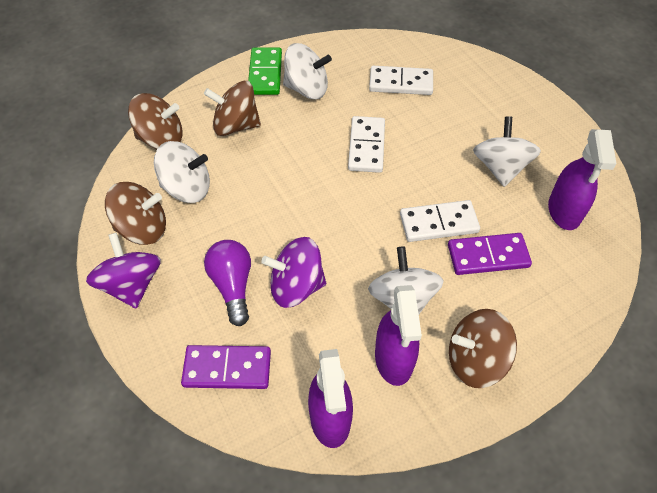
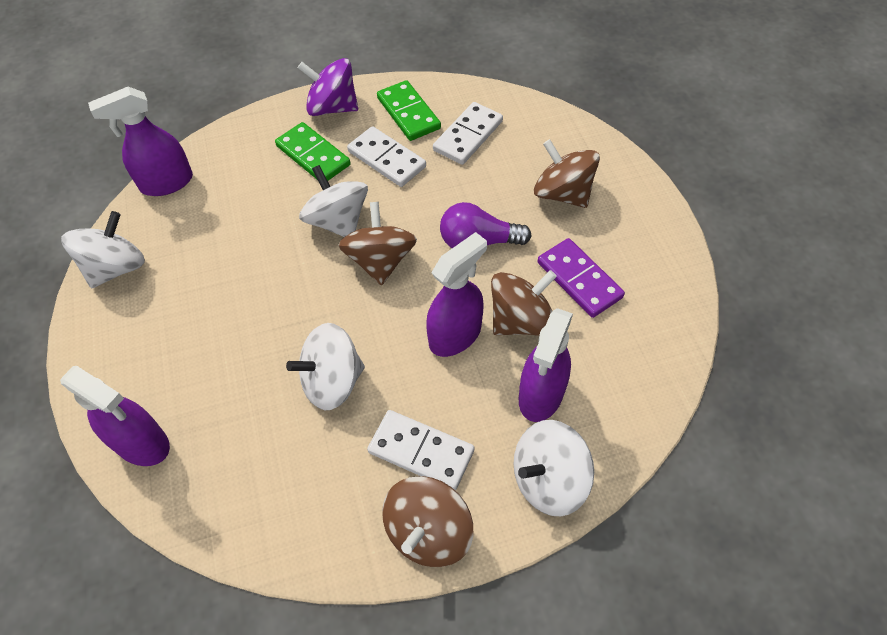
green domino: 1 -> 2
purple domino: 2 -> 1
purple spinning top: 2 -> 1
purple spray bottle: 3 -> 4

